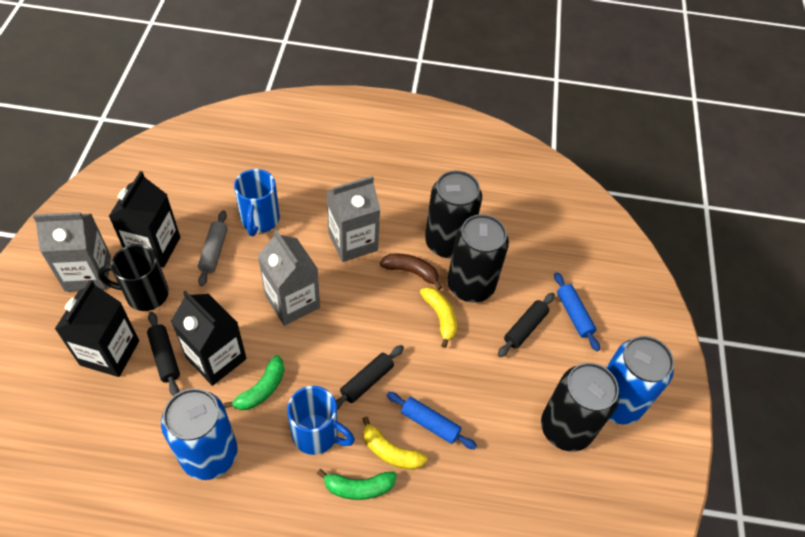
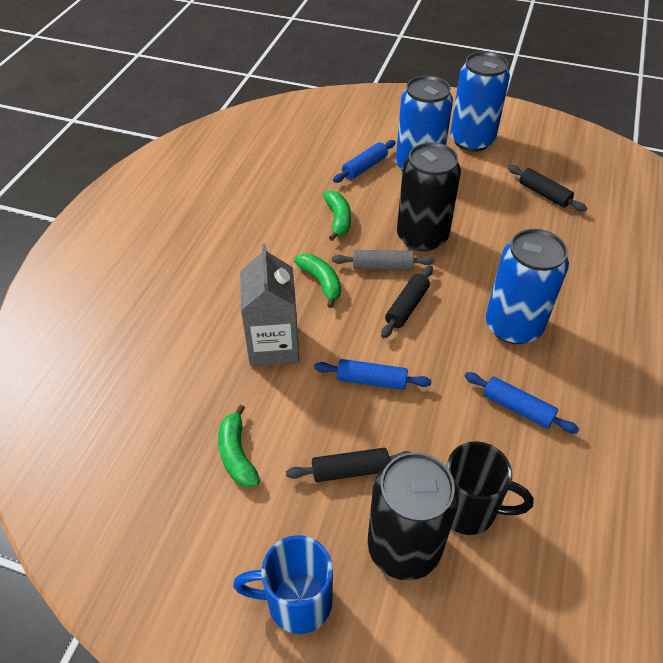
black can: 3 -> 2
black carton: 3 -> 0
blue can: 2 -> 3
blue mug: 2 -> 1
blue rolling pin: 2 -> 3
brown banana: 1 -> 0
green banana: 2 -> 3
grey carton: 3 -> 1
yellow banana: 2 -> 0

